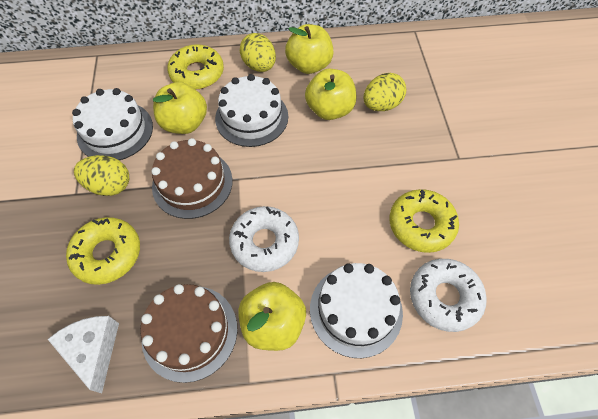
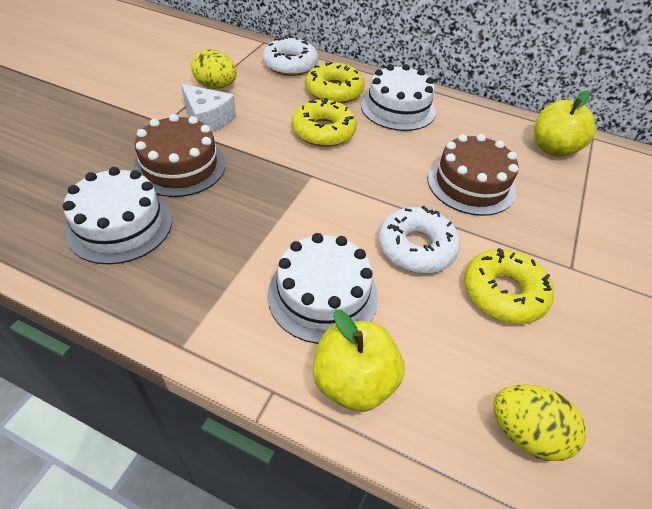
yellow apple: 4 -> 2
yellow egg: 3 -> 2

